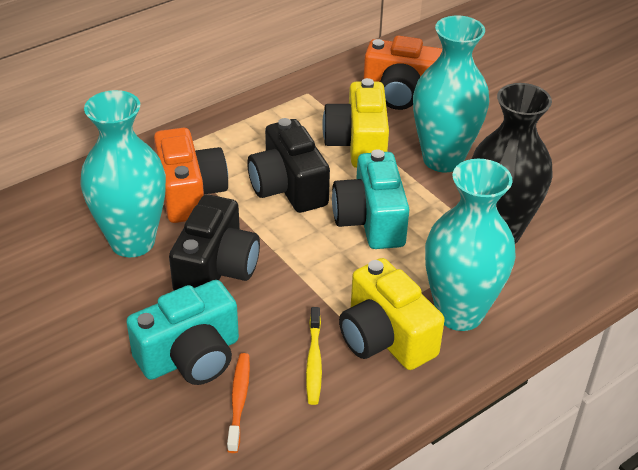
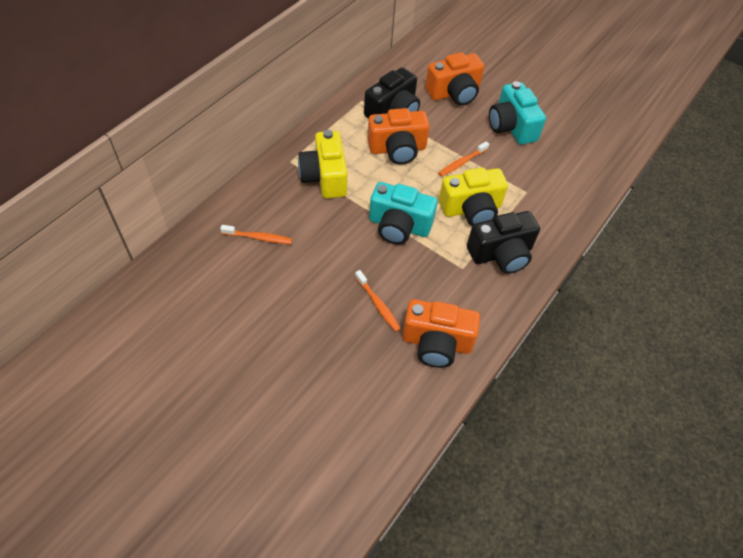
black vase: 1 -> 0
orange camera: 2 -> 3
orange toothbrush: 1 -> 3
turquoise vase: 3 -> 0
yellow toothbrush: 1 -> 0

